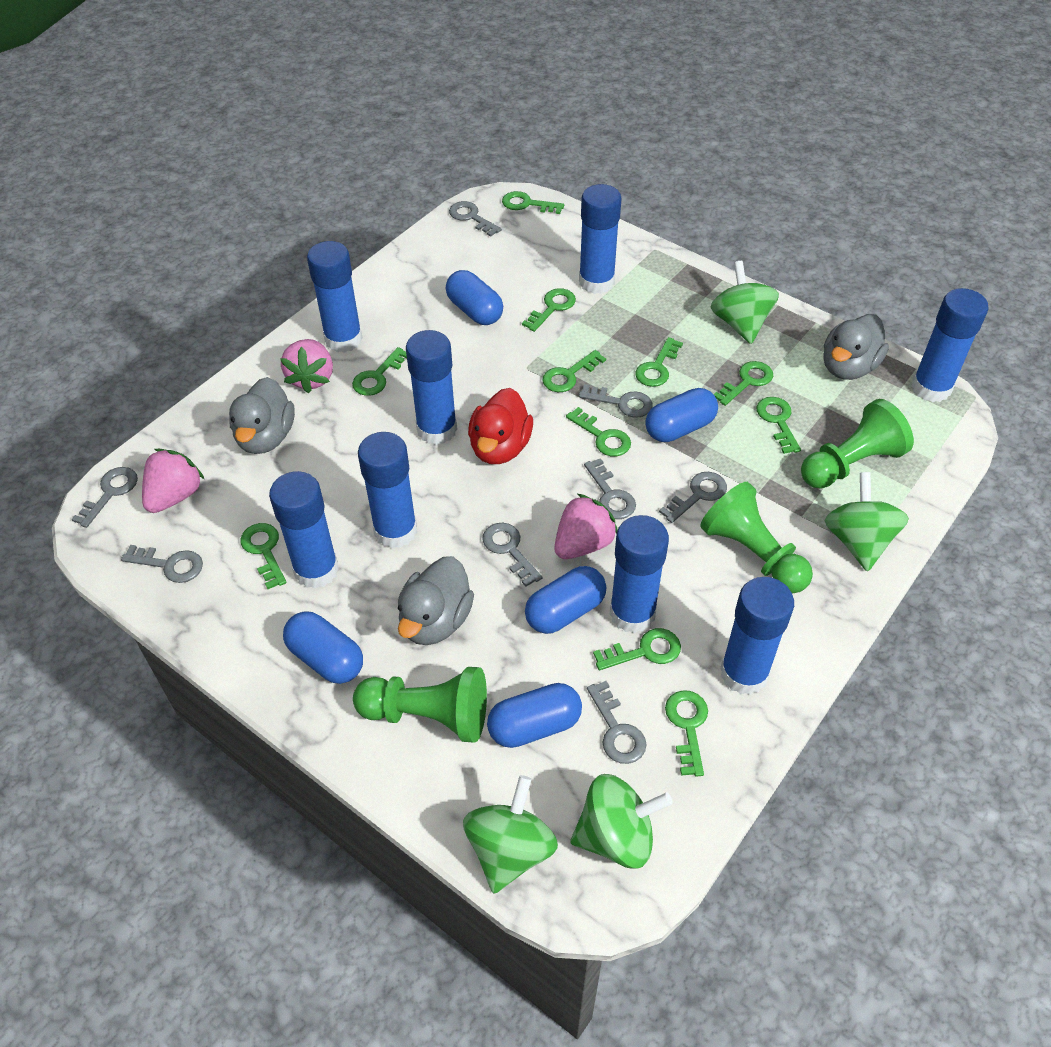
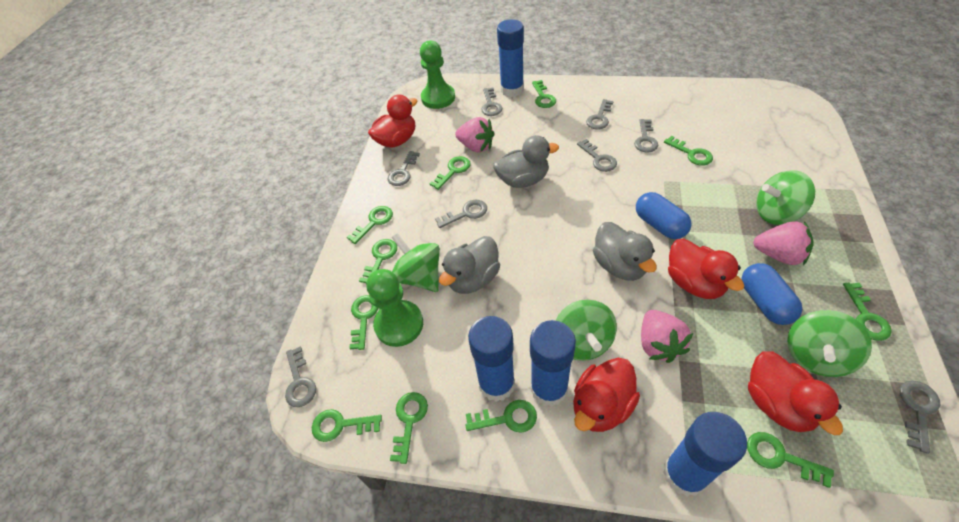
blue capsule: 5 -> 2
blue glue stick: 8 -> 4
green pawn: 3 -> 2
red duck: 1 -> 4

